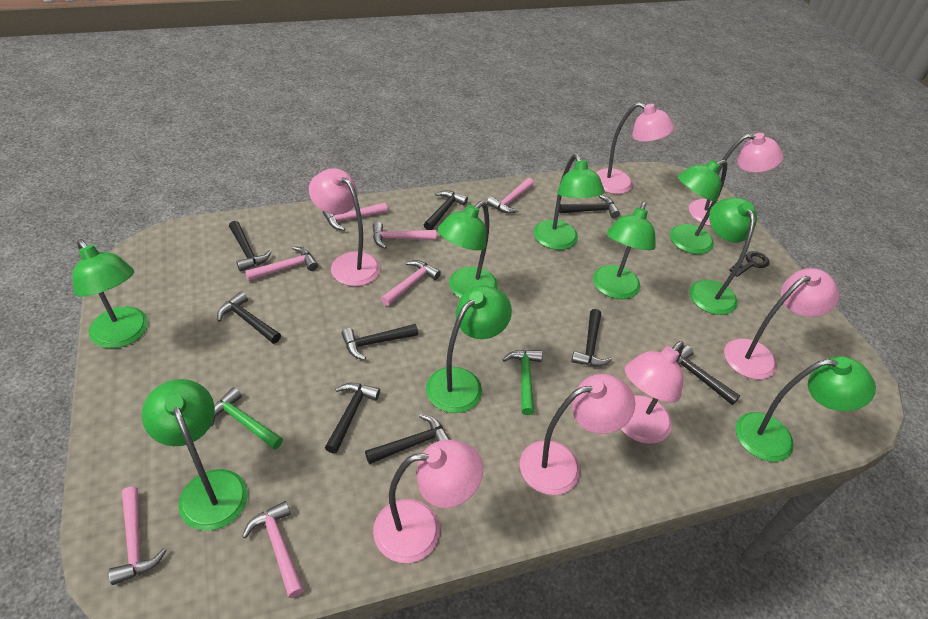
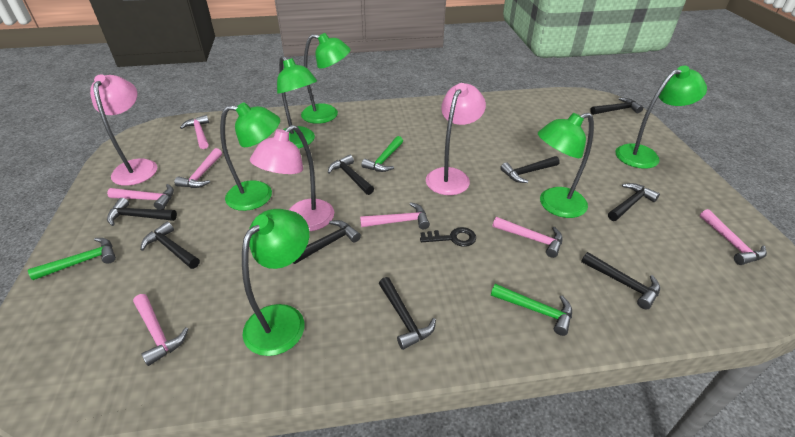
green hammer: 2 -> 3
green lamp: 9 -> 6
pink lamp: 7 -> 3

